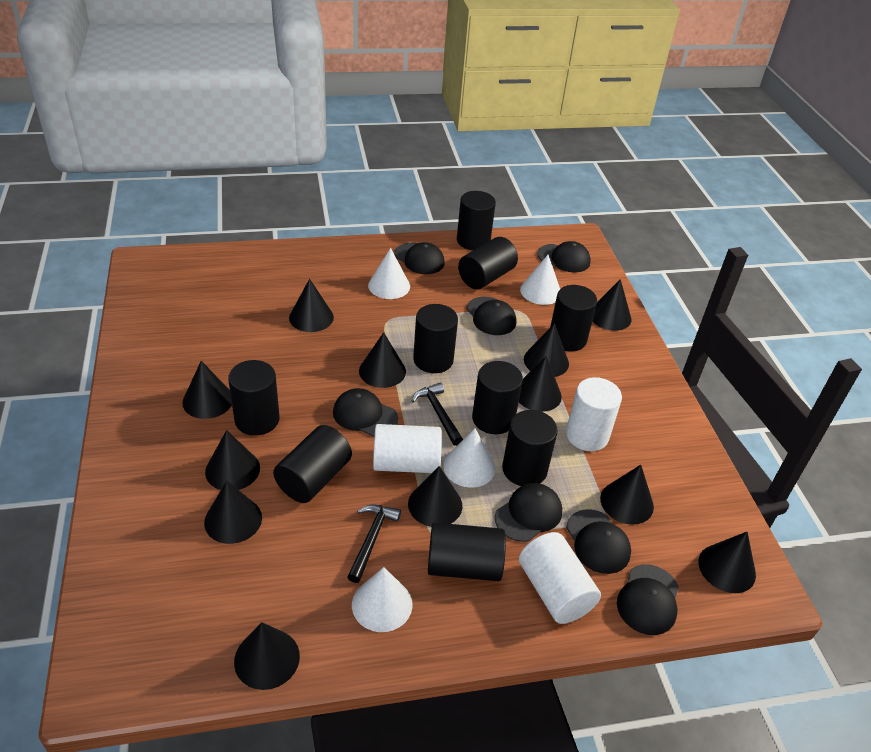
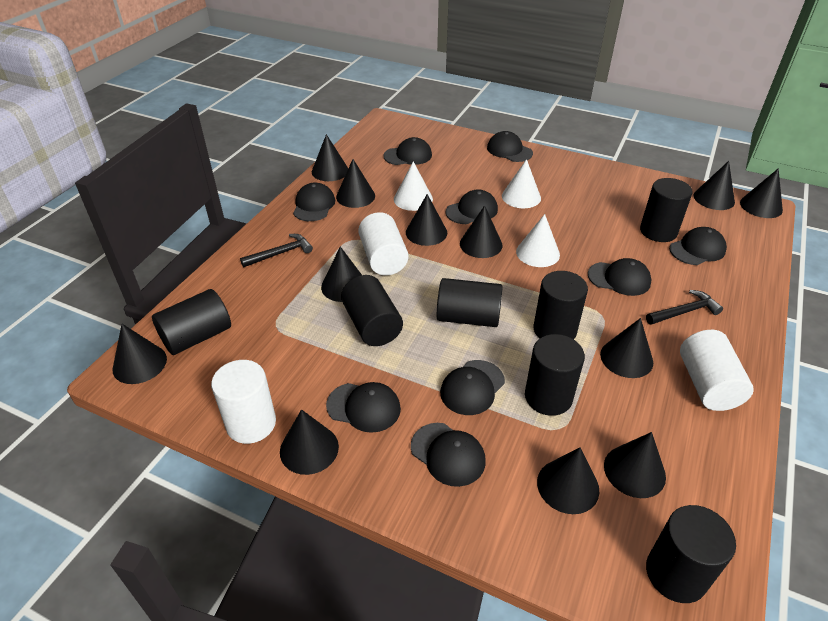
black cap: 7 -> 9
black cylinder: 9 -> 7
white cone: 4 -> 3

